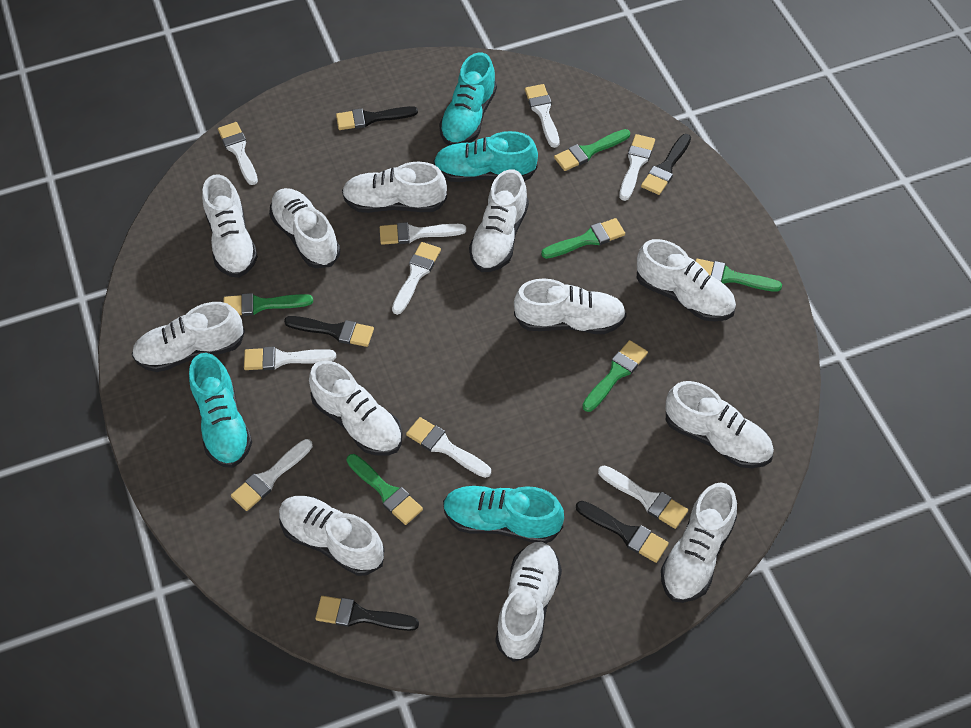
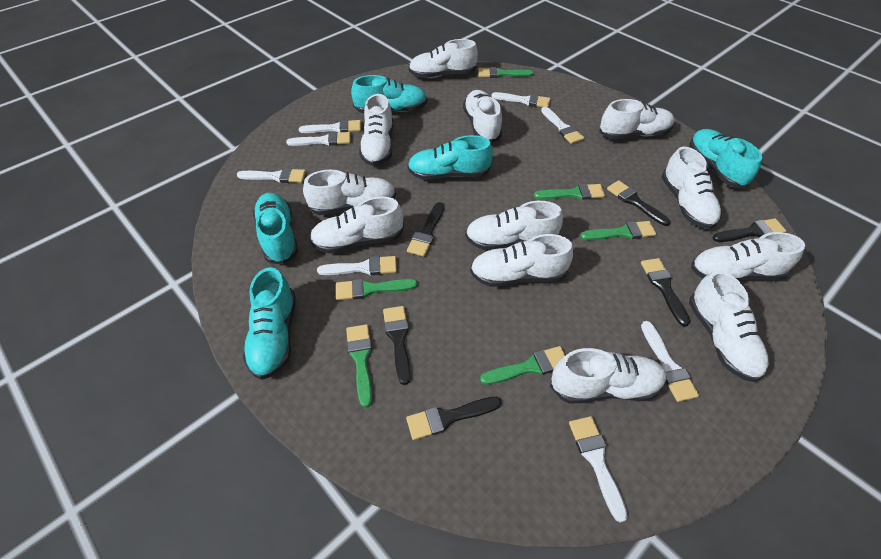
black brush: 5 -> 6
turquoise shoe: 4 -> 5
white brush: 9 -> 8

